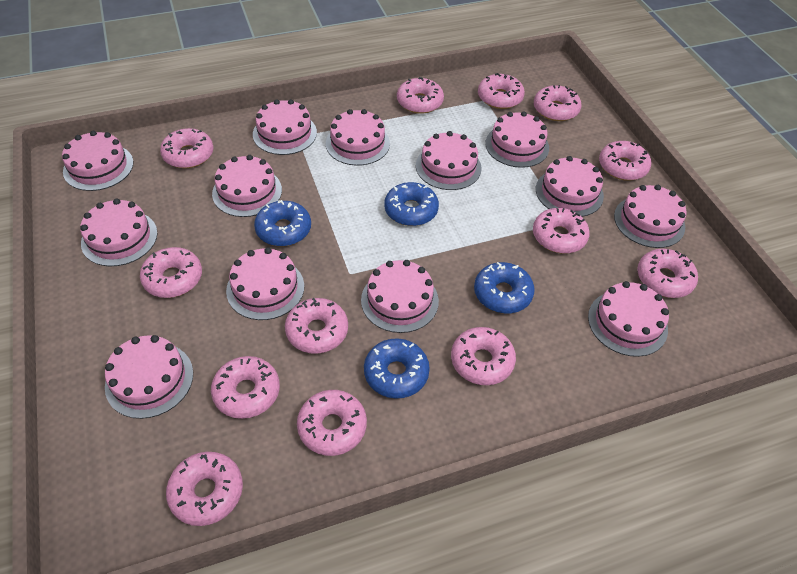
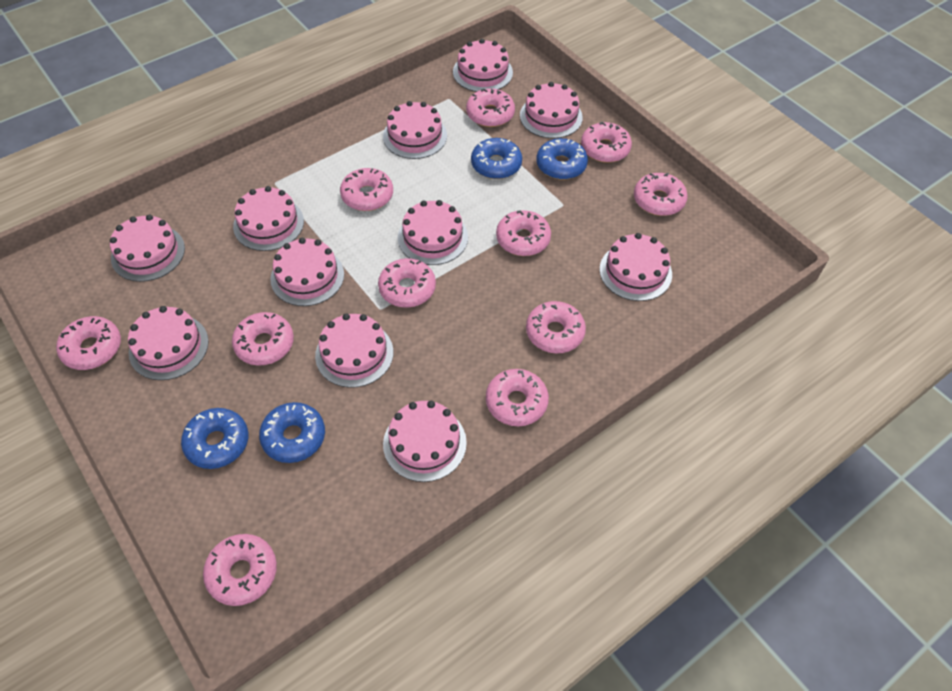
pink cake: 13 -> 11
pink donut: 13 -> 11

